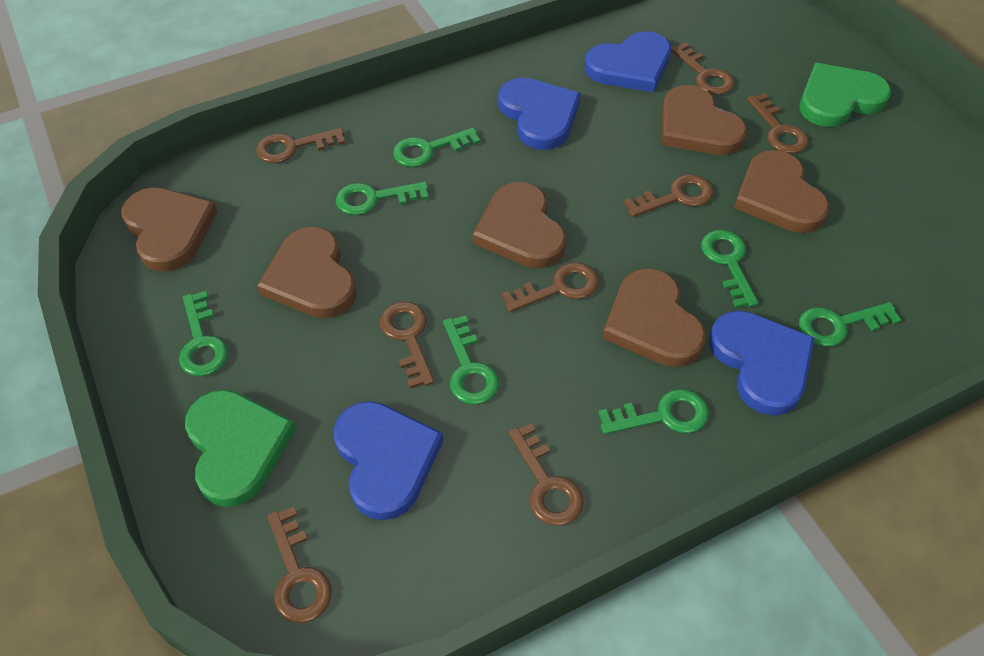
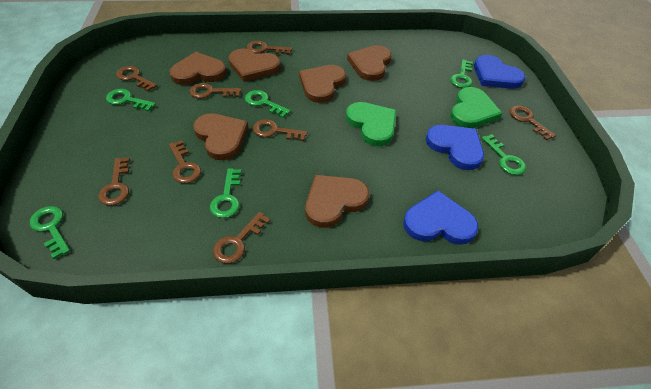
blue heart: 4 -> 3
green key: 7 -> 6

